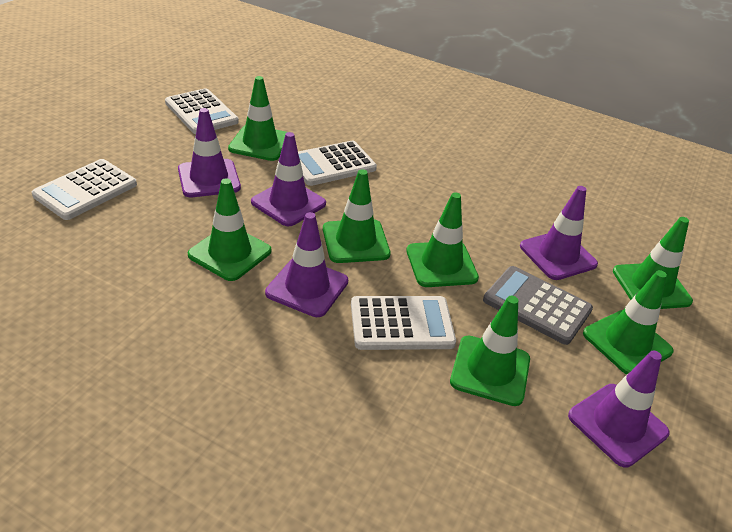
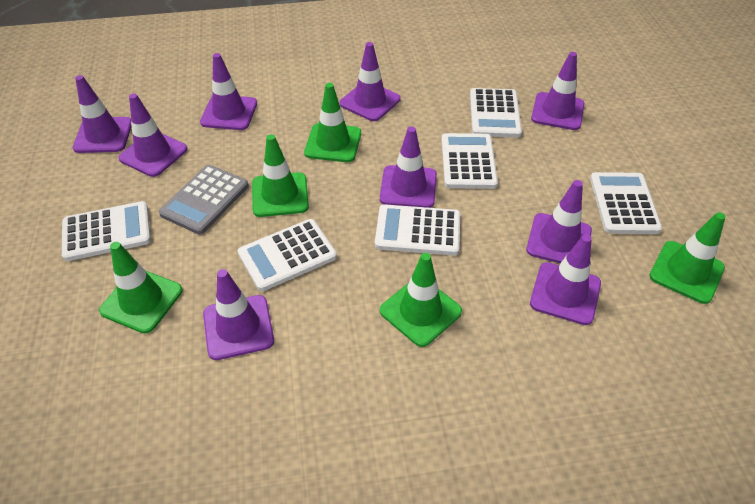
green traffic cone: 7 -> 5
purple traffic cone: 5 -> 9
white calculator: 4 -> 6

